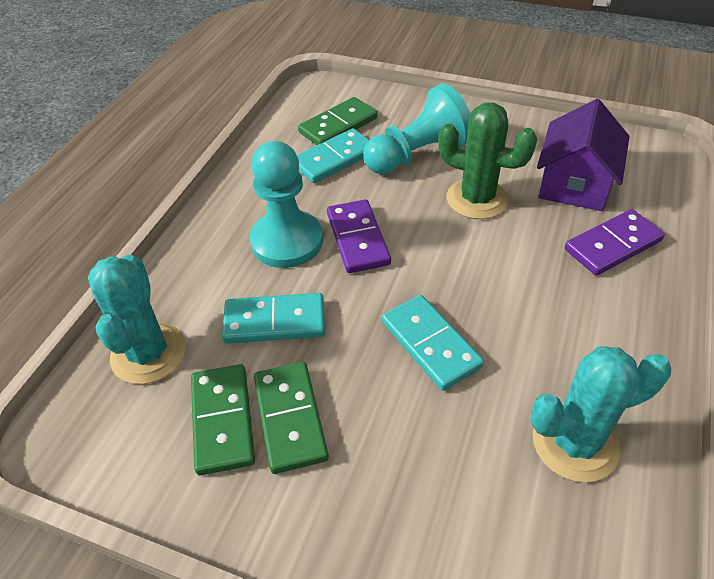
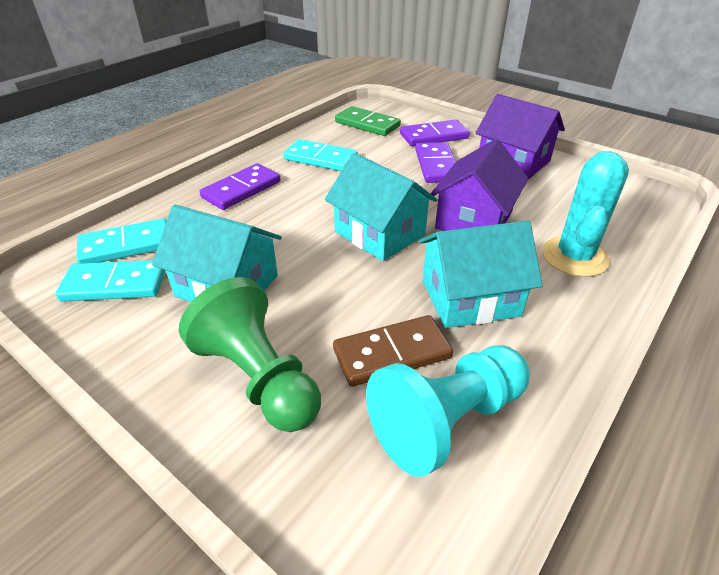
brown domino: 0 -> 1
green cactus: 1 -> 0
green domino: 3 -> 1
green pawn: 0 -> 1
purple domino: 2 -> 3
purple house: 1 -> 2
turquoise cactus: 2 -> 1
turquoise house: 0 -> 3
turquoise pawn: 2 -> 1

